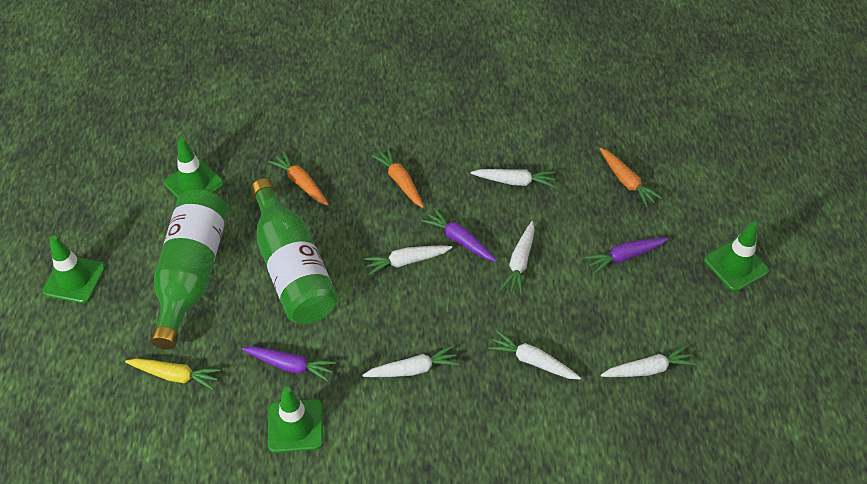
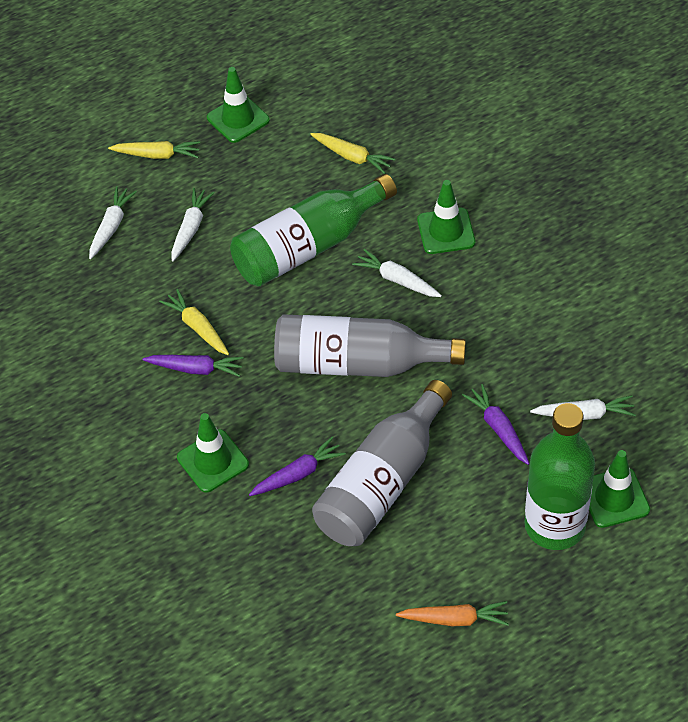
grey bottle: 0 -> 2
orange carrot: 3 -> 1
white carrot: 6 -> 4
yellow carrot: 1 -> 3

